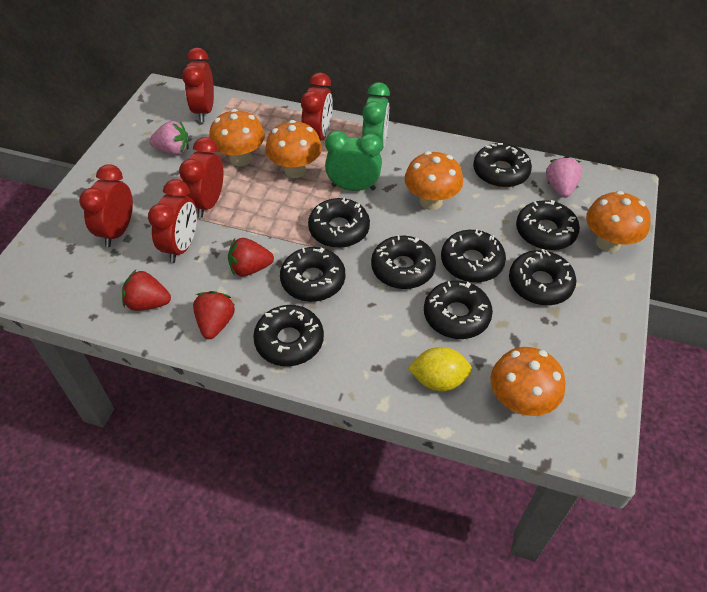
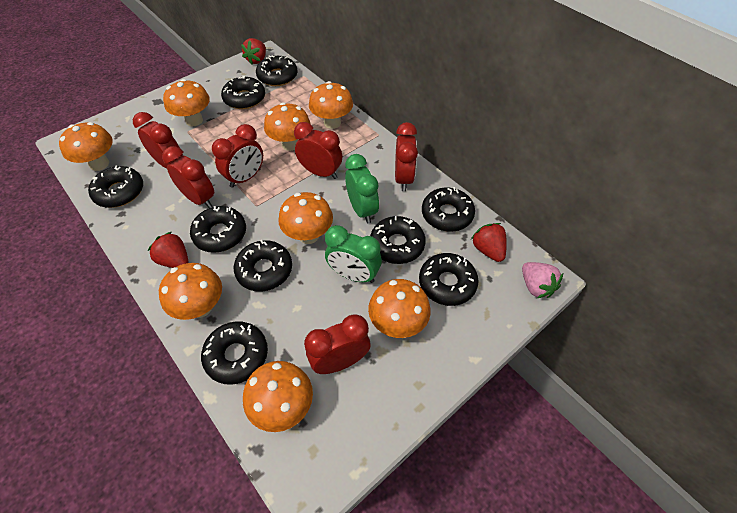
orange mushroom: 5 -> 8
pink strawberry: 2 -> 1
red clock: 5 -> 6
yellow lemon: 1 -> 0

